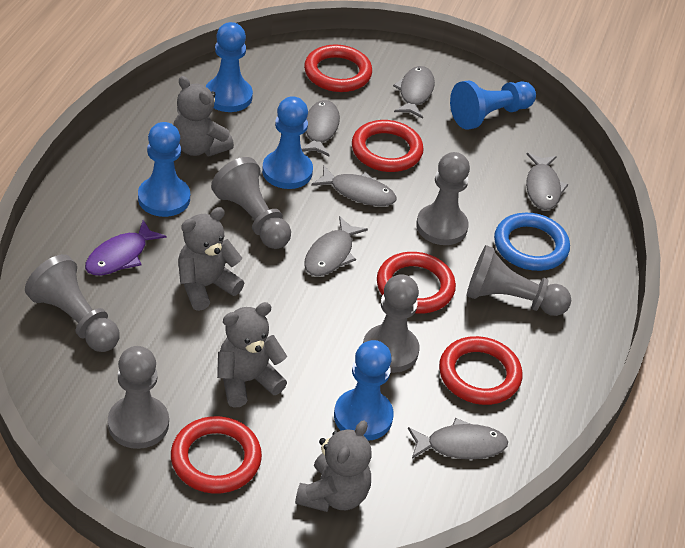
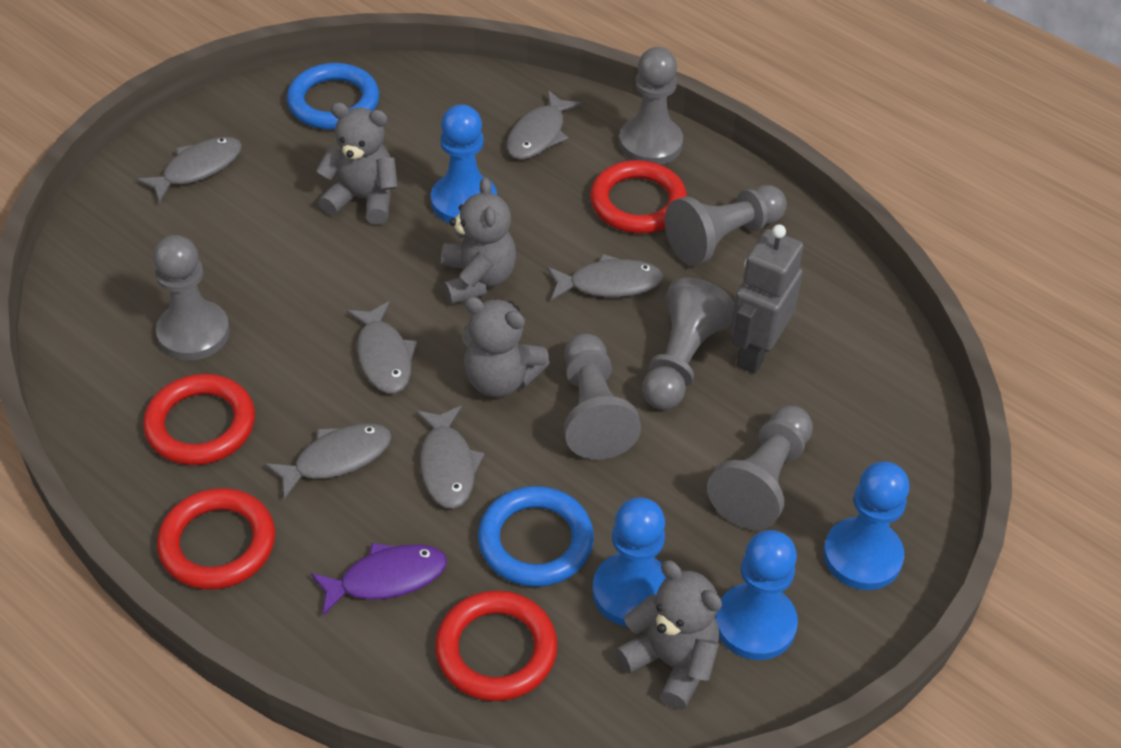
blue pawn: 5 -> 4
blue ring: 1 -> 2
grey robot: 0 -> 1
red ring: 5 -> 4

